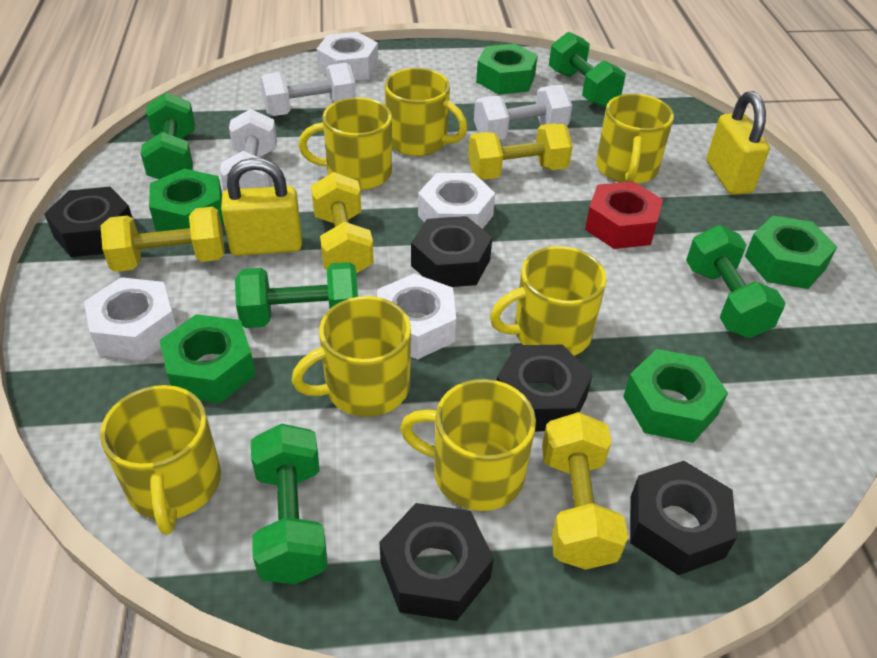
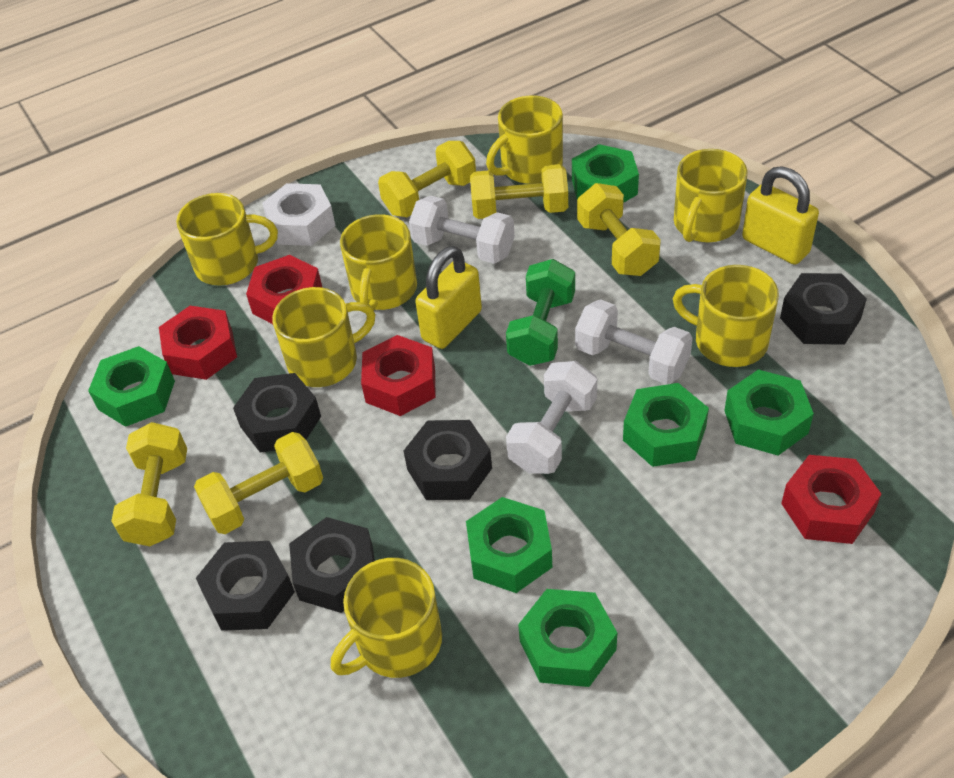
green dumbbell: 5 -> 1
green nut: 5 -> 6
red nut: 1 -> 4
white nut: 4 -> 1
yellow dumbbell: 4 -> 5

